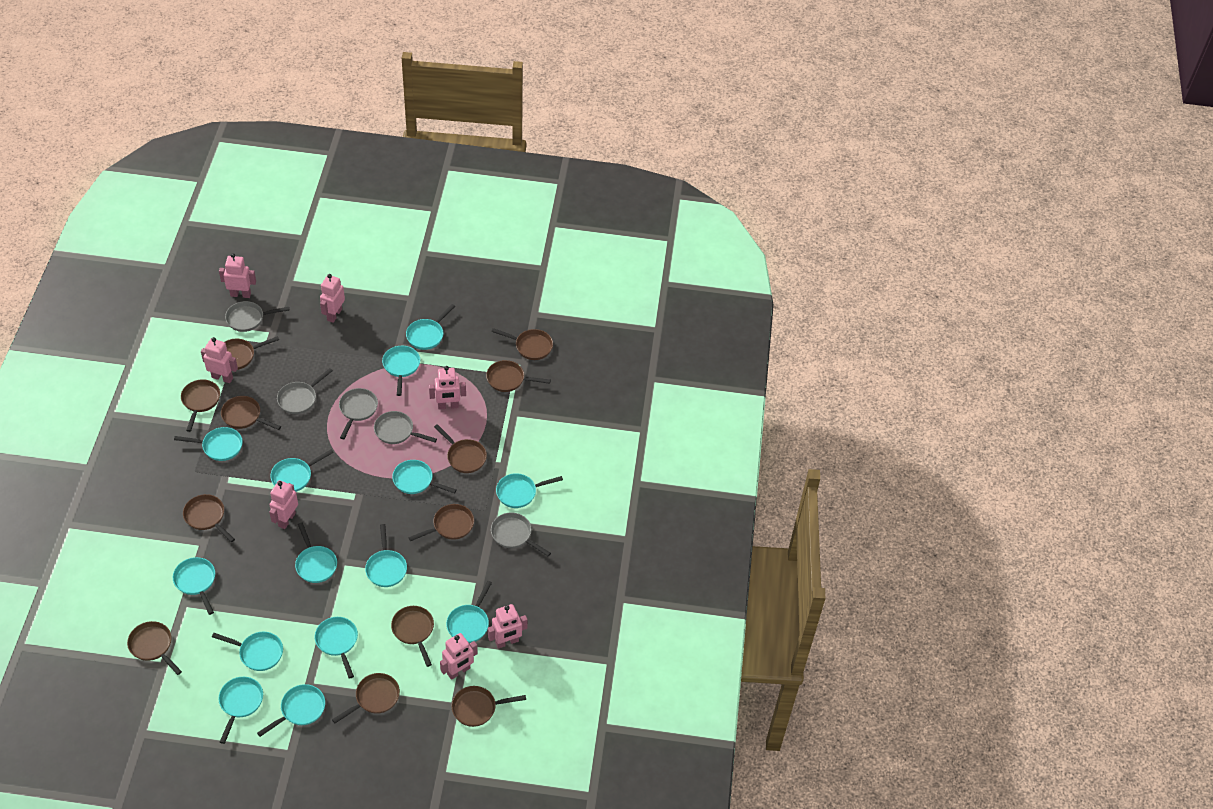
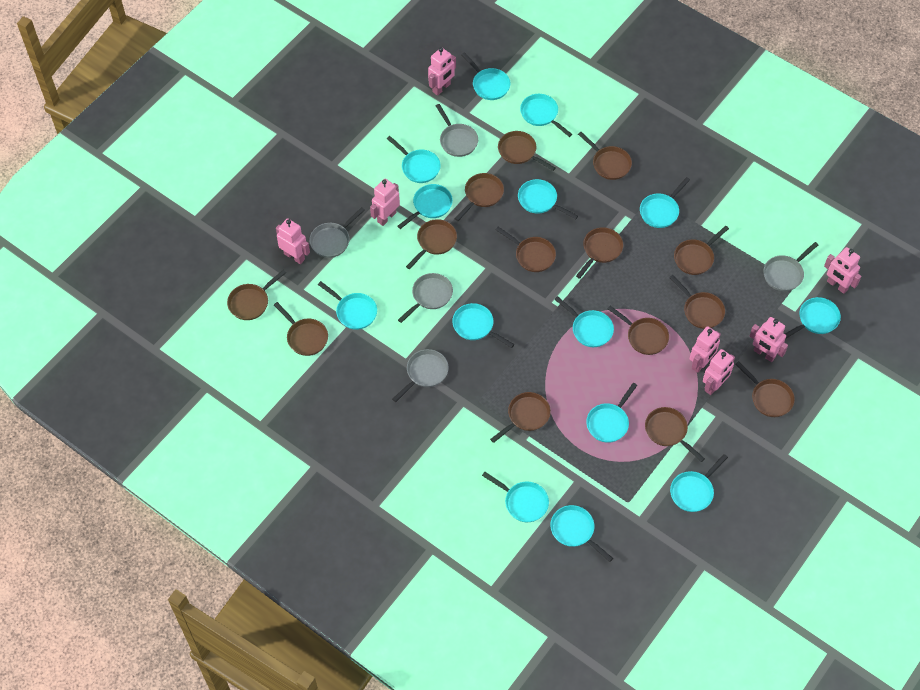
brown pan: 12 -> 14

